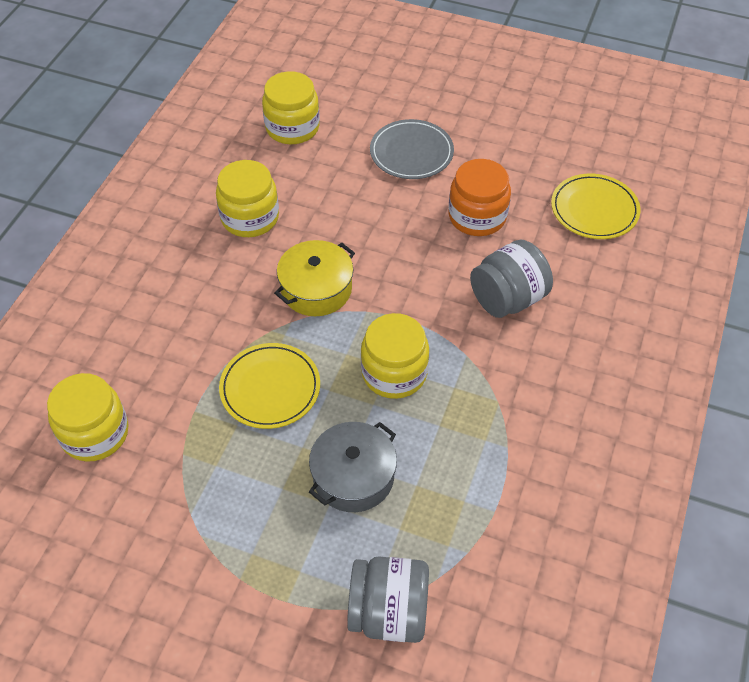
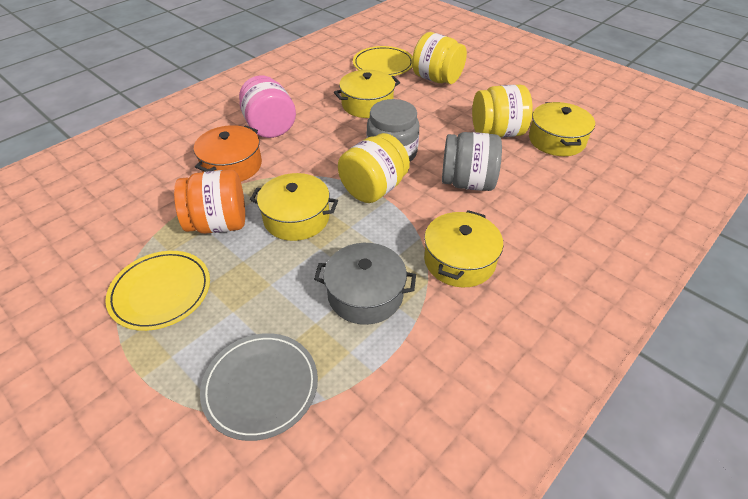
orange pot: 0 -> 1
pink jar: 0 -> 1
yellow jar: 4 -> 3
yellow pot: 1 -> 4

